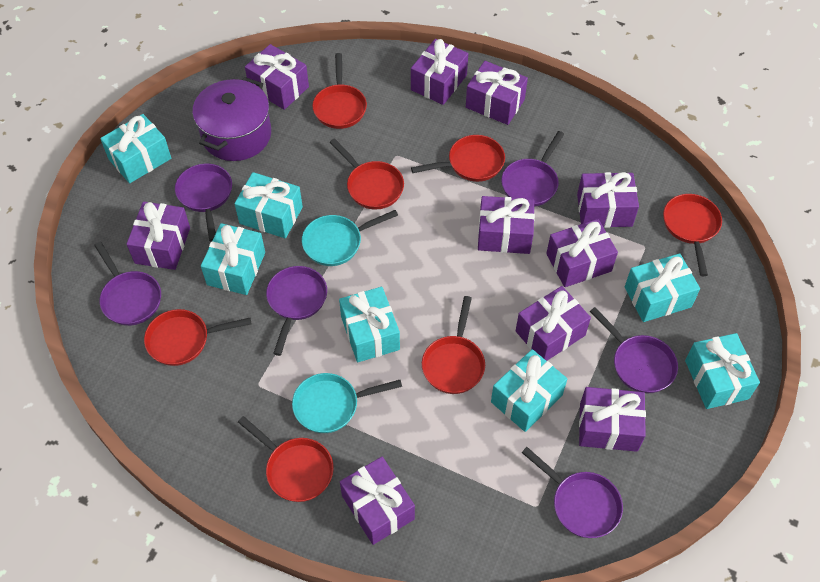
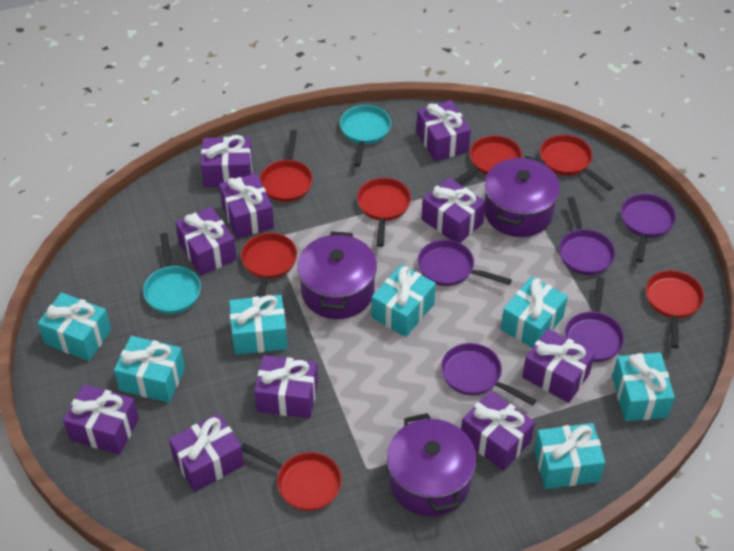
purple pan: 6 -> 5
purple pot: 1 -> 3

